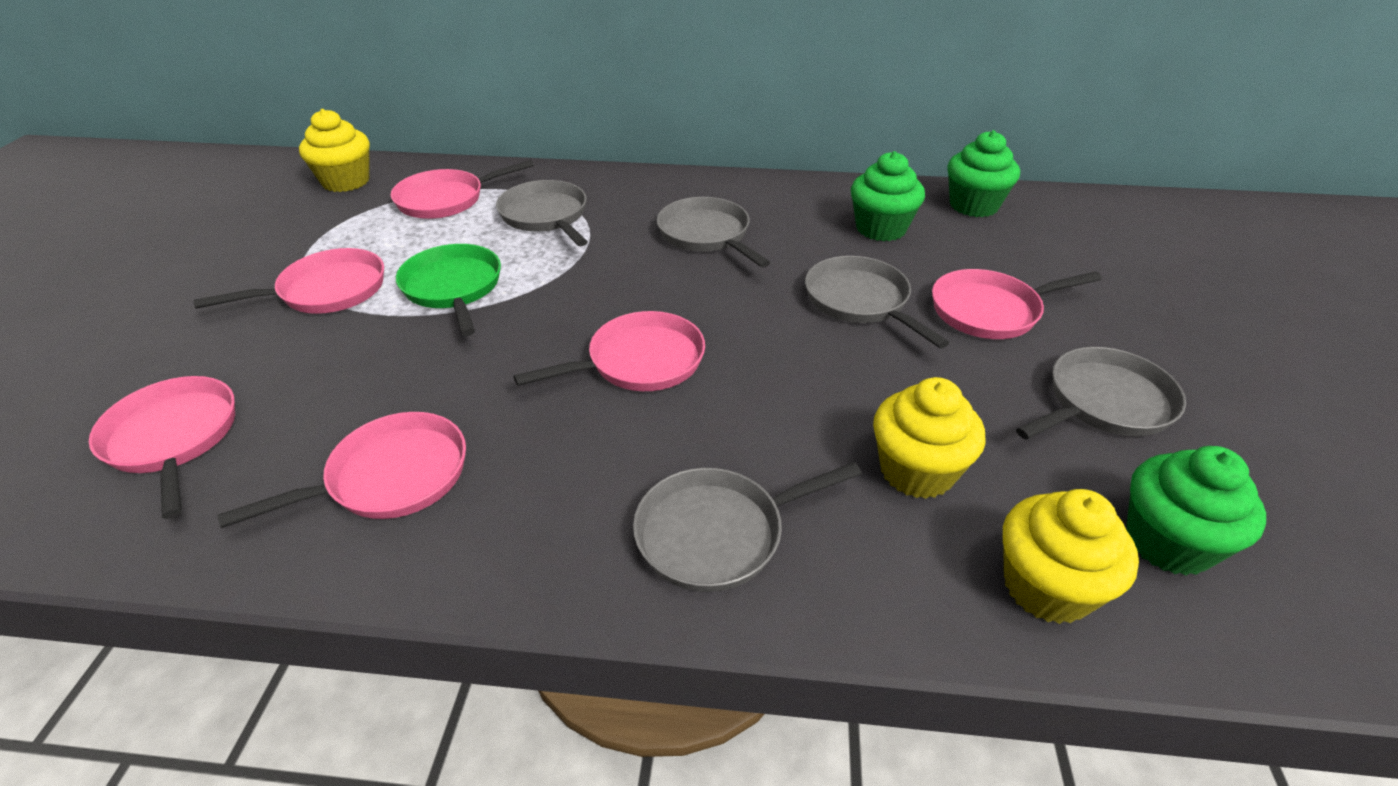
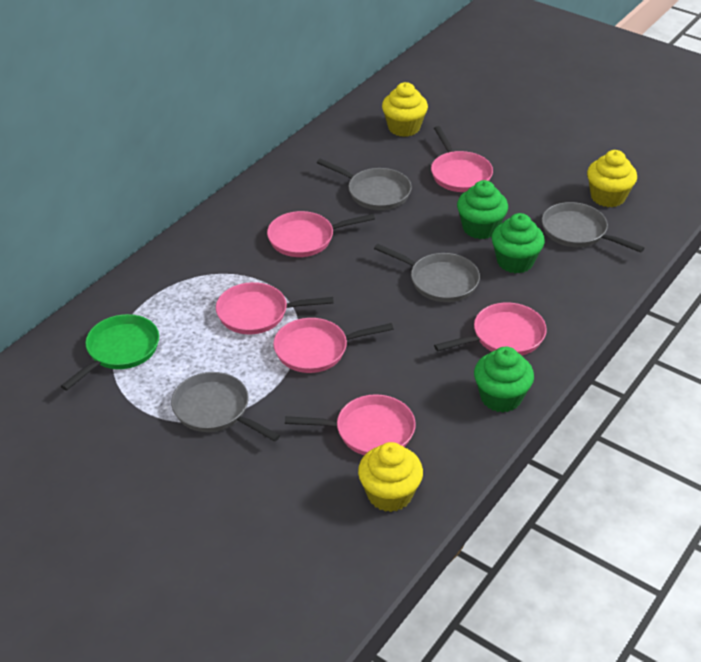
grey pan: 5 -> 4

